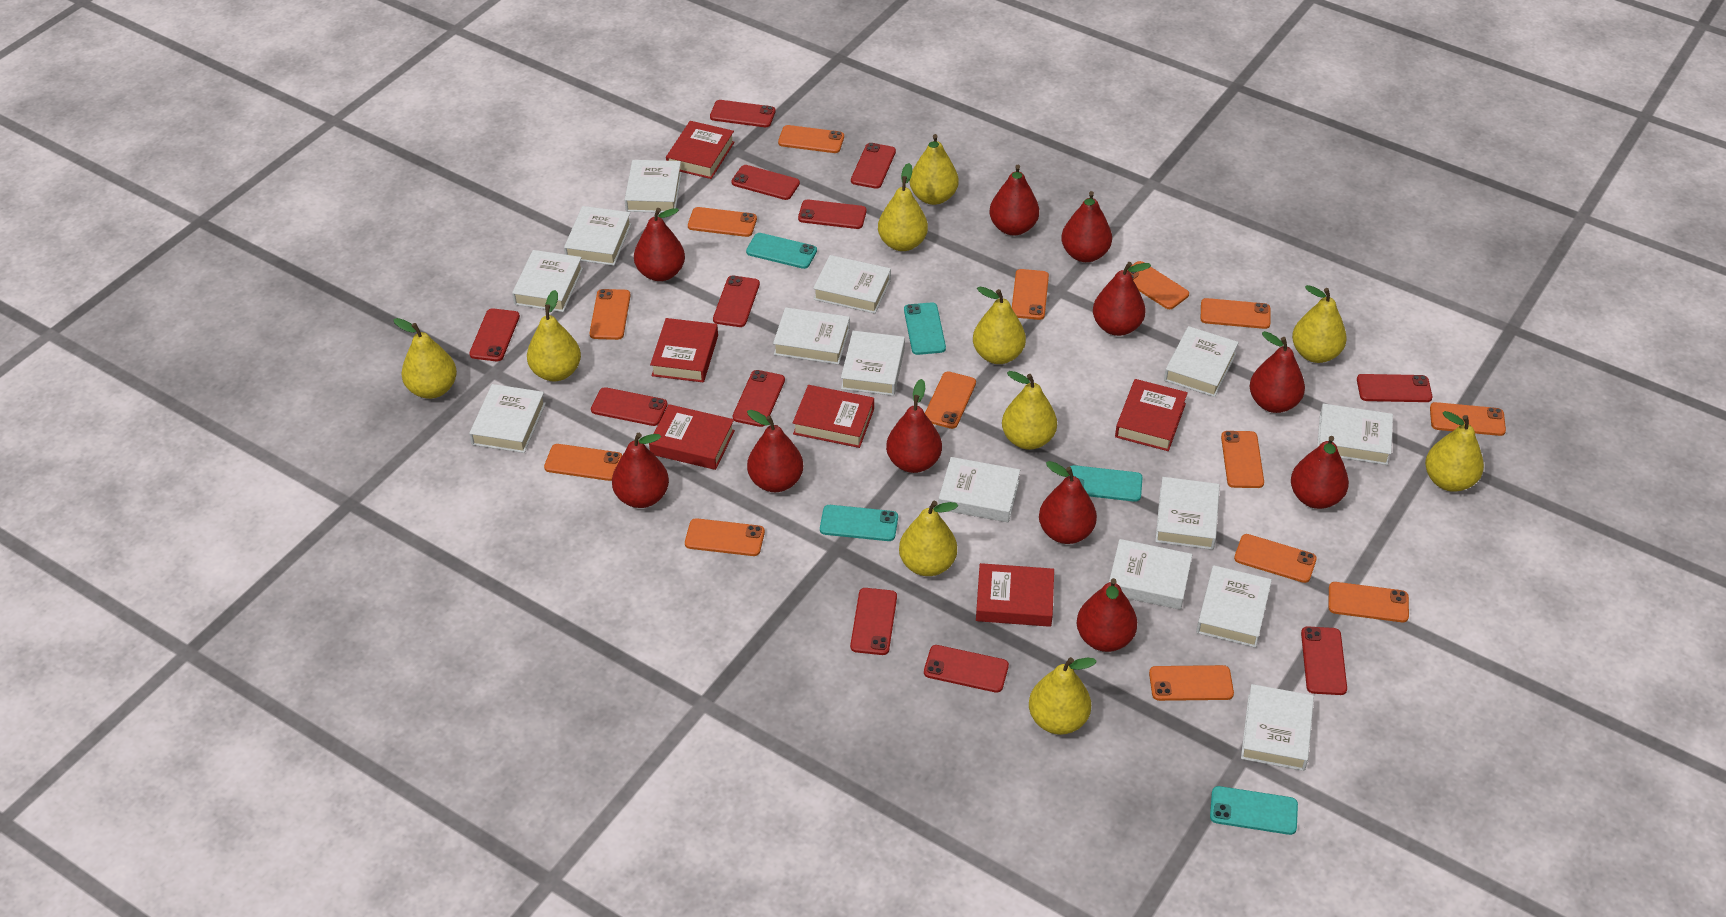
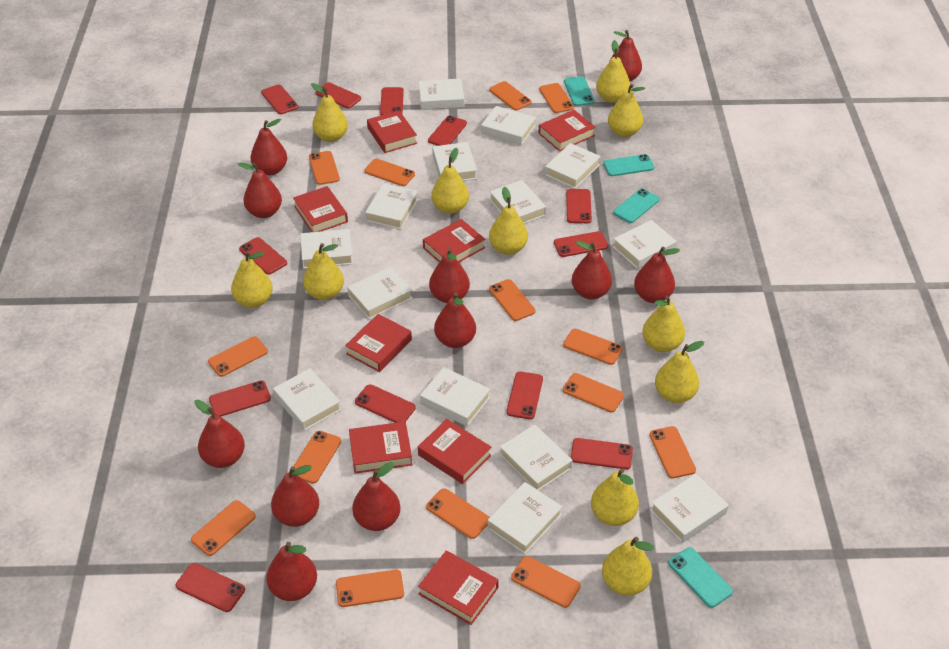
red book: 6 -> 8
turquoise phone: 5 -> 4
yellow pear: 10 -> 11

